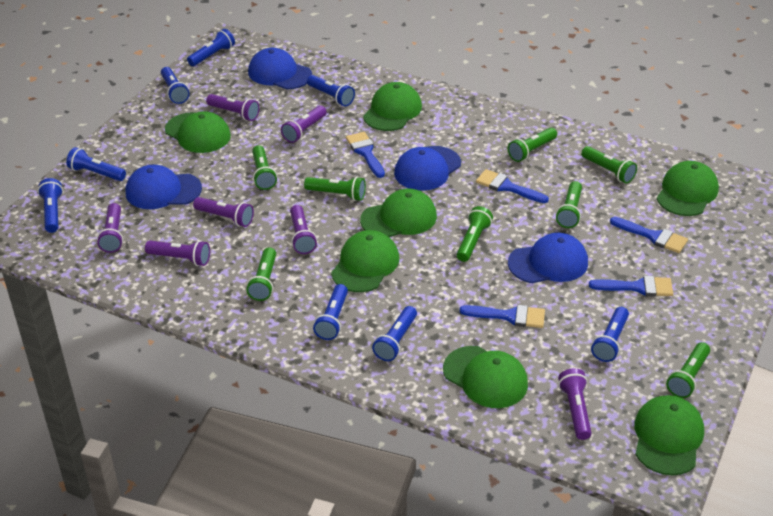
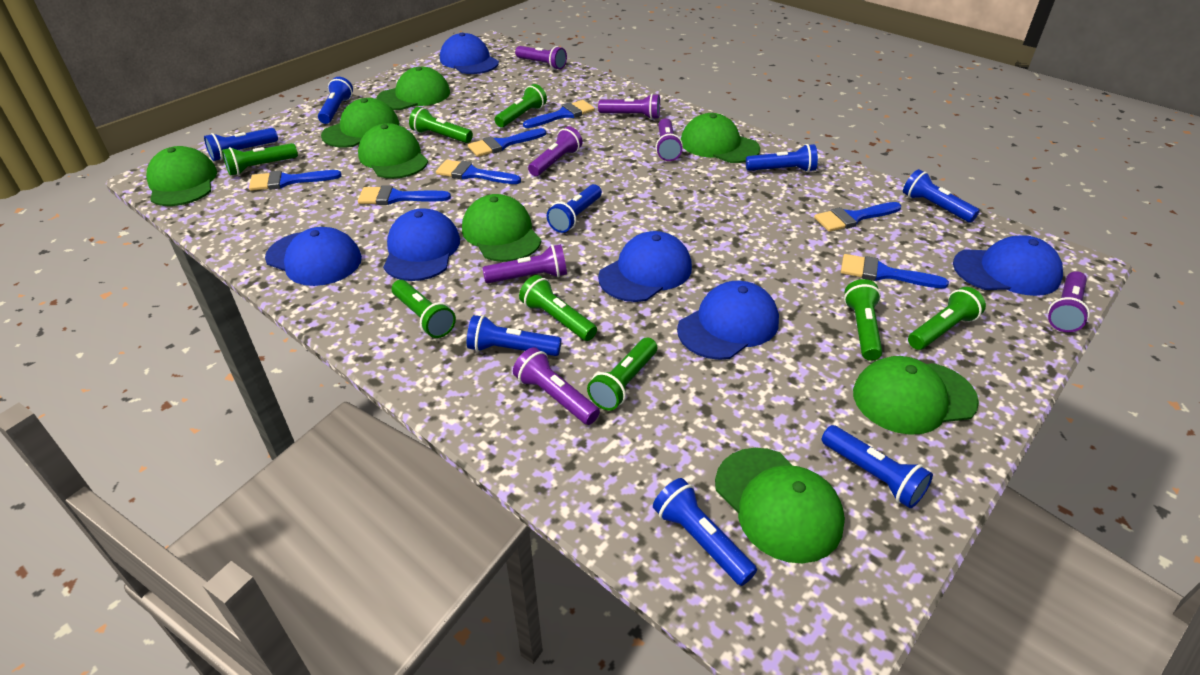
blue brush: 5 -> 7
blue cap: 4 -> 6
green cap: 7 -> 8

